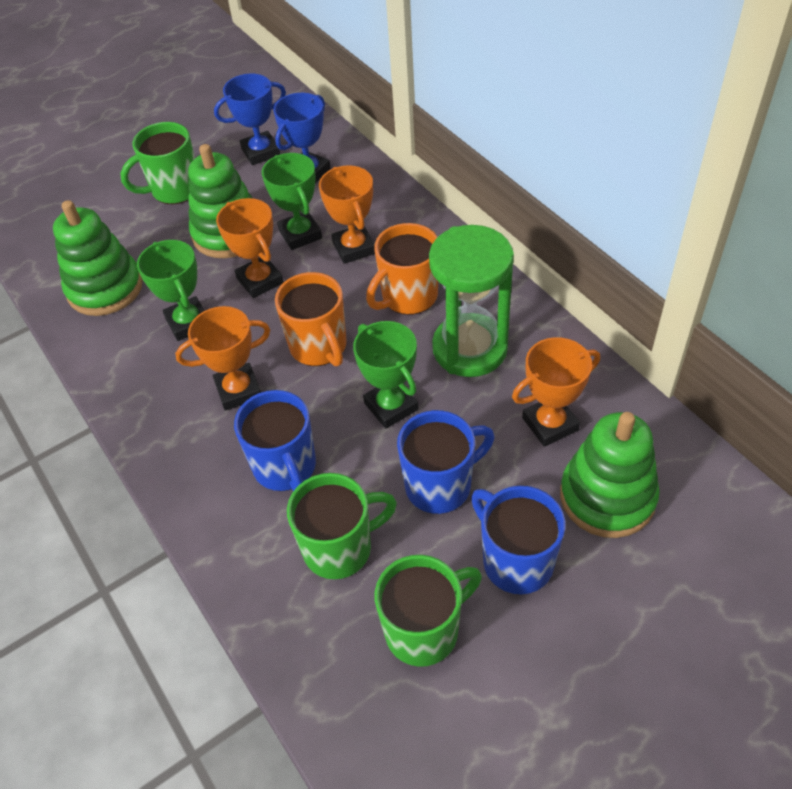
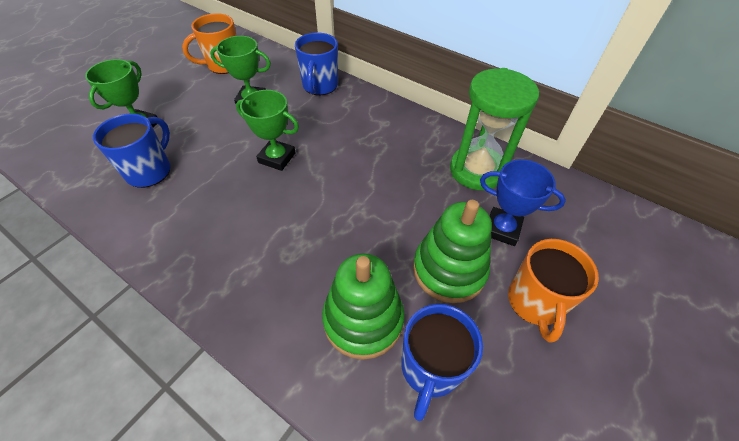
blue trophy: 2 -> 1
green mug: 3 -> 0
green stacking toy: 3 -> 2
orange trophy: 4 -> 0

